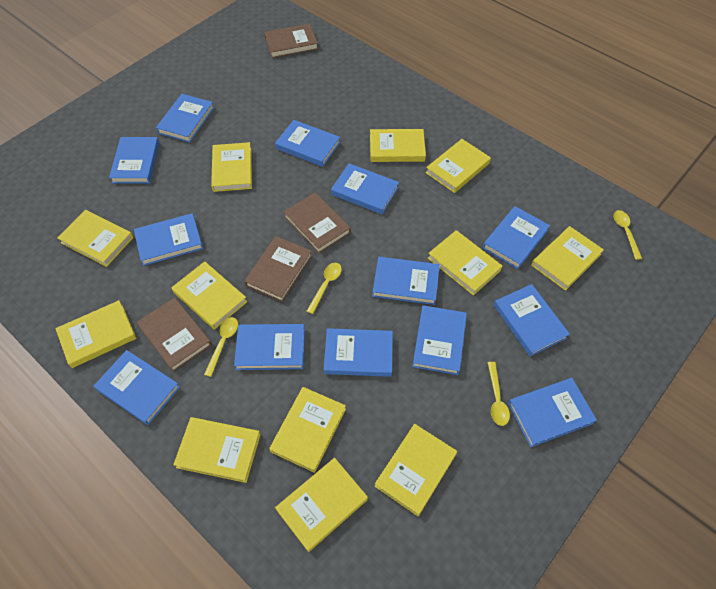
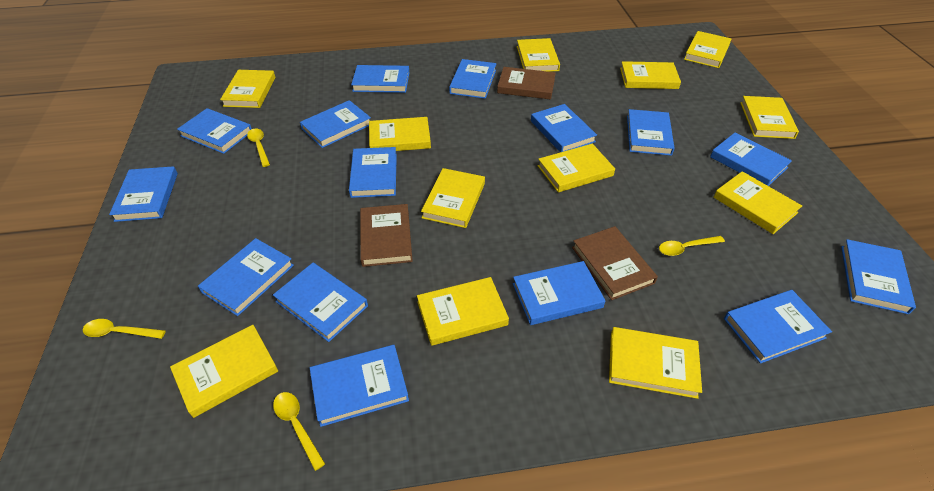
blue book: 13 -> 15
brown book: 4 -> 3

